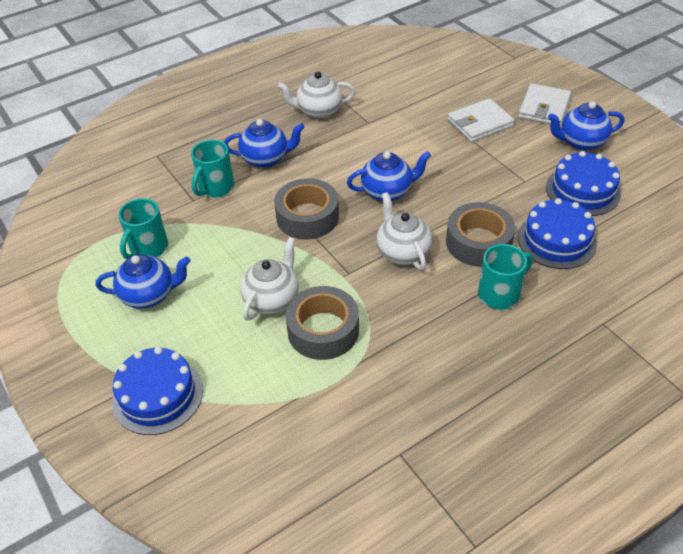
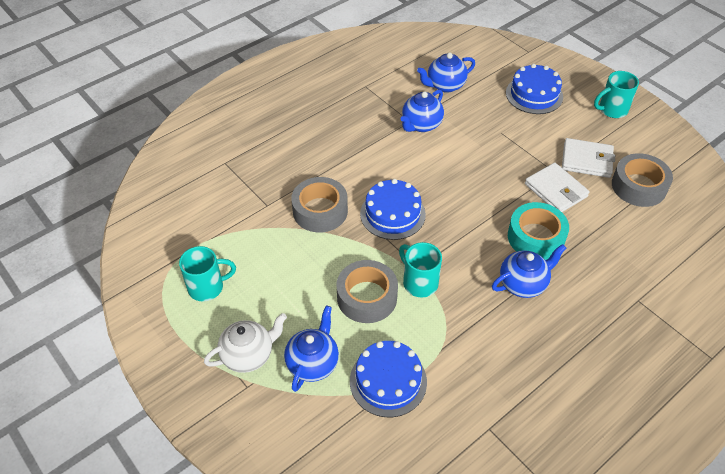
turquoise tape: 0 -> 1
white teapot: 3 -> 1

